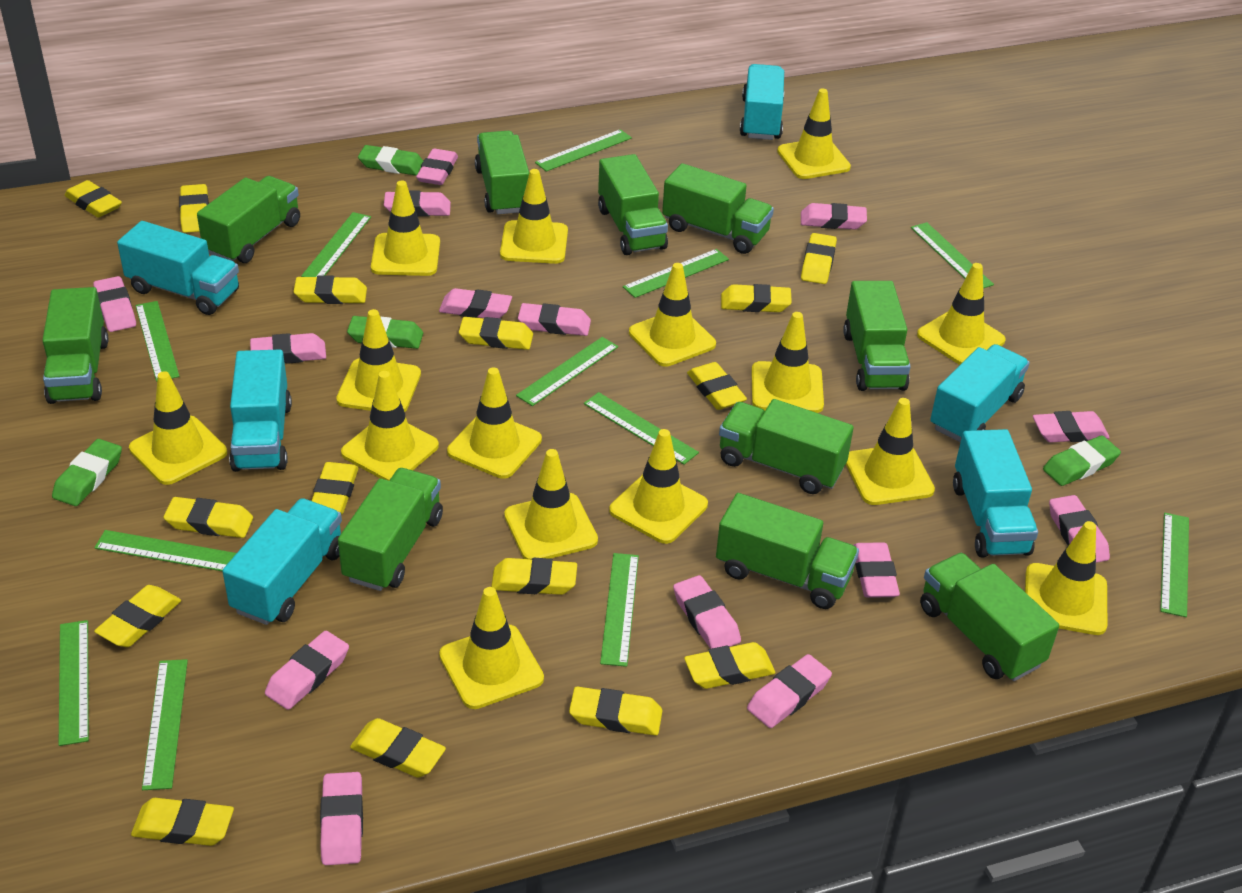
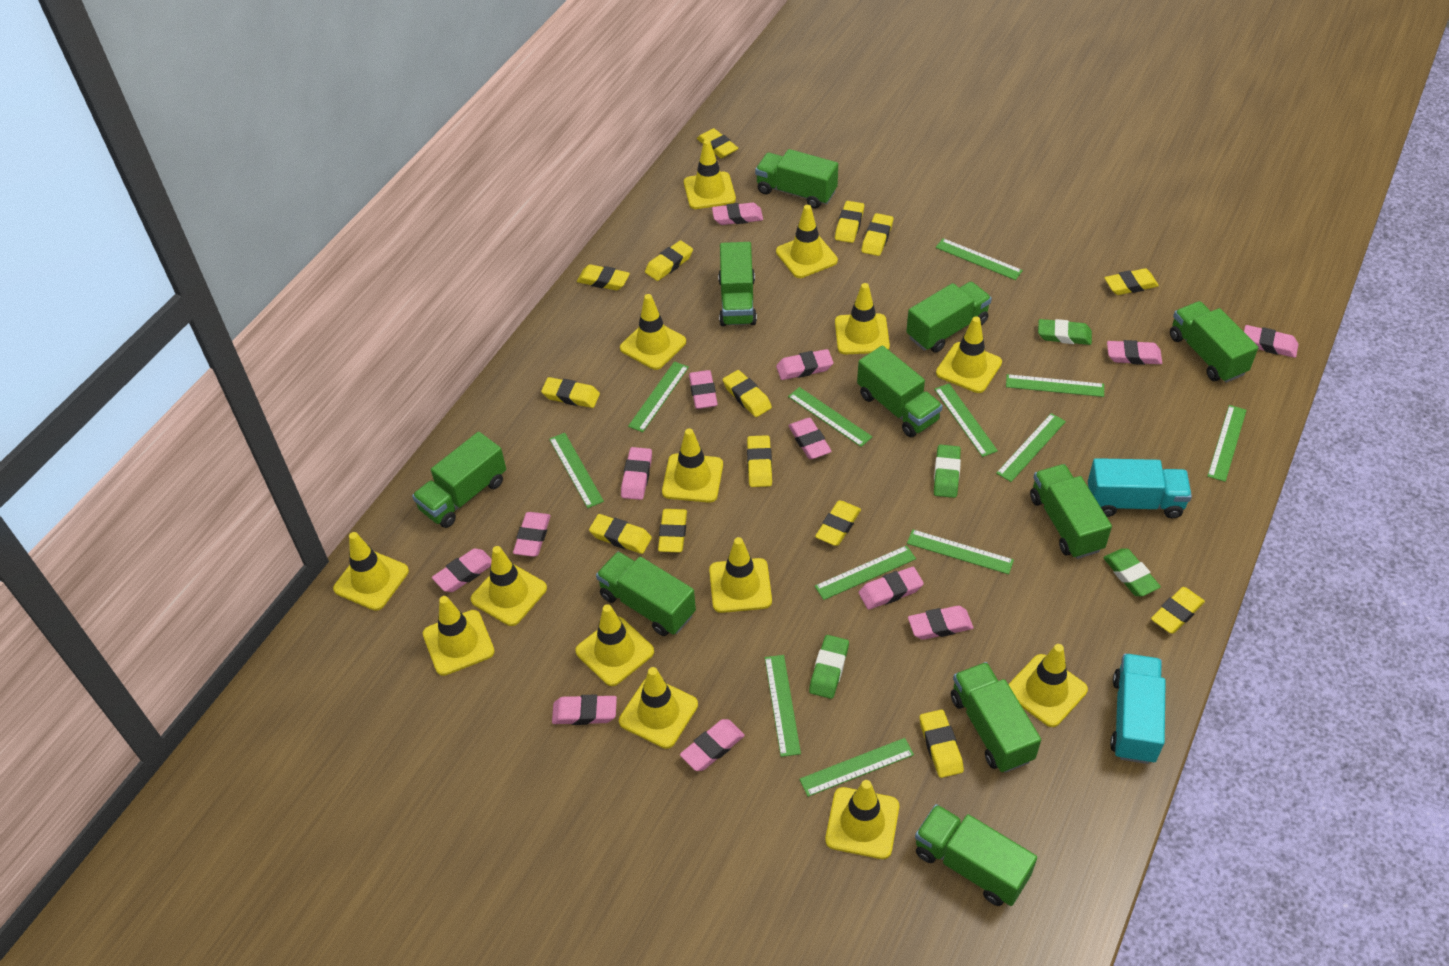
pink eraser: 14 -> 13
turquoise truck: 6 -> 2
yellow eraser: 15 -> 14
yellow traffic cone: 15 -> 14

